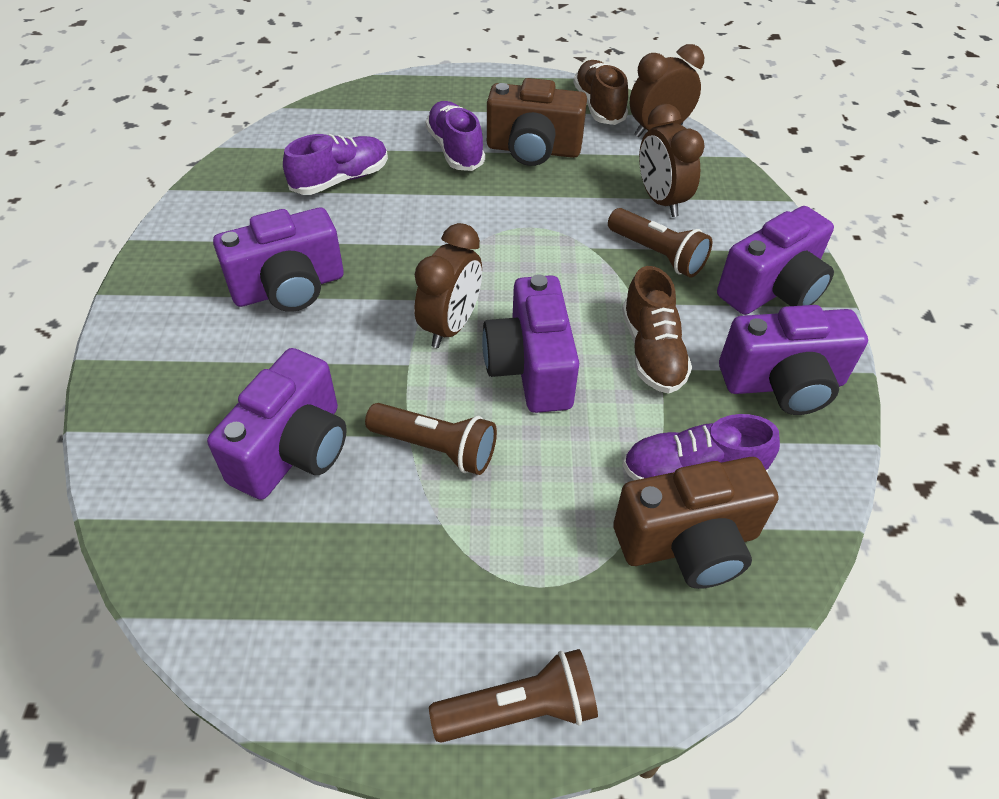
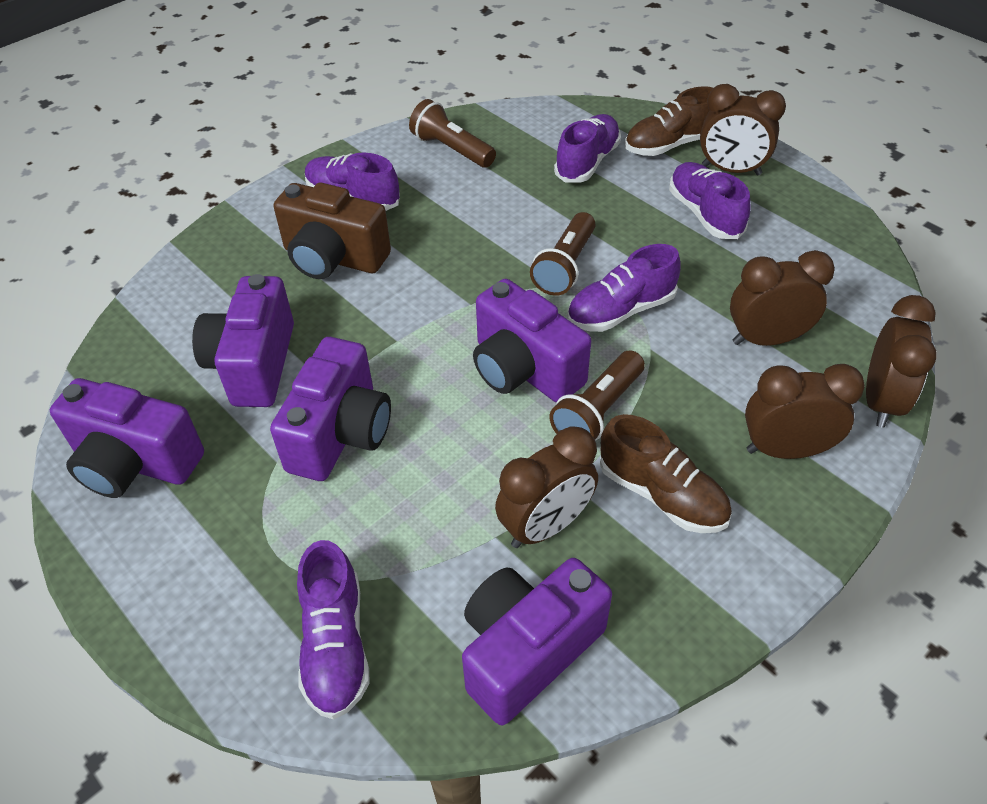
brown camera: 2 -> 1
brown clock: 3 -> 5
purple shoe: 3 -> 5

